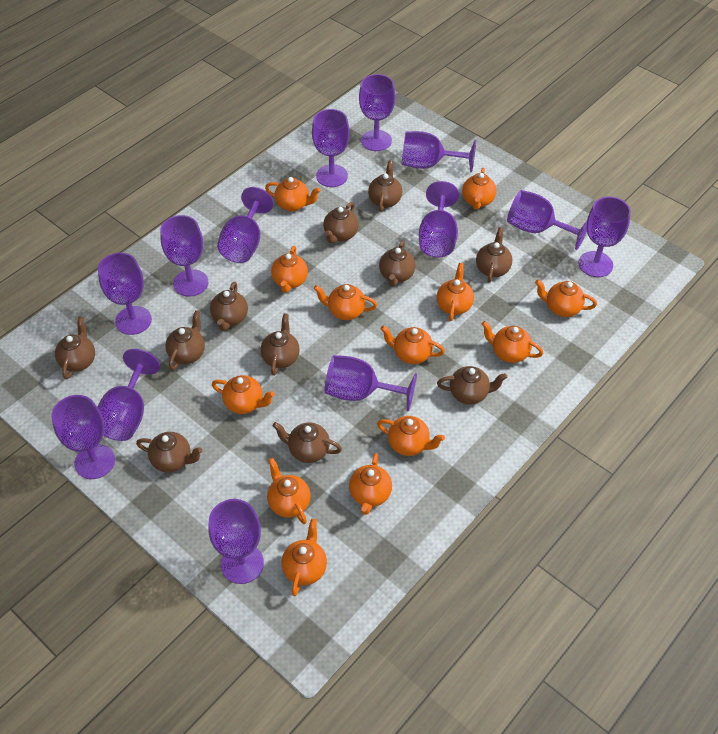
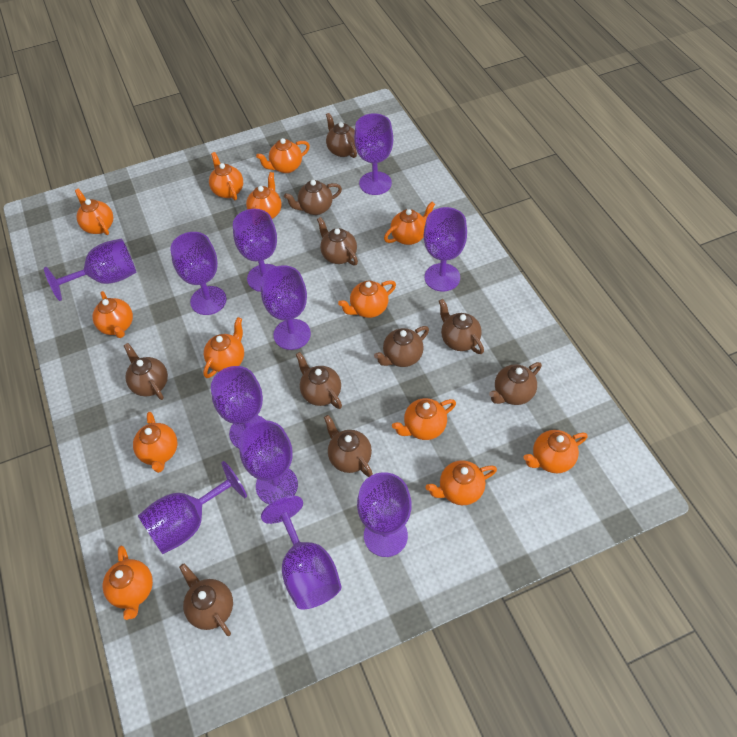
brown teapot: 11 -> 10
purple goblet: 13 -> 11

